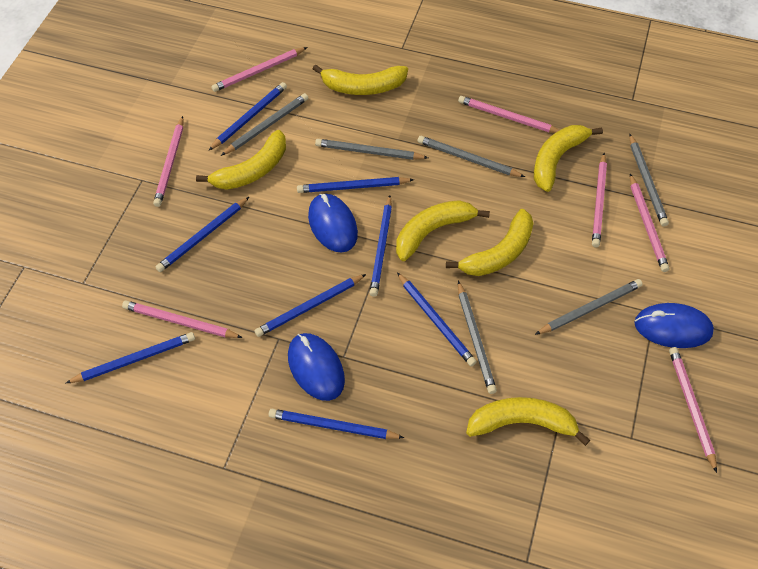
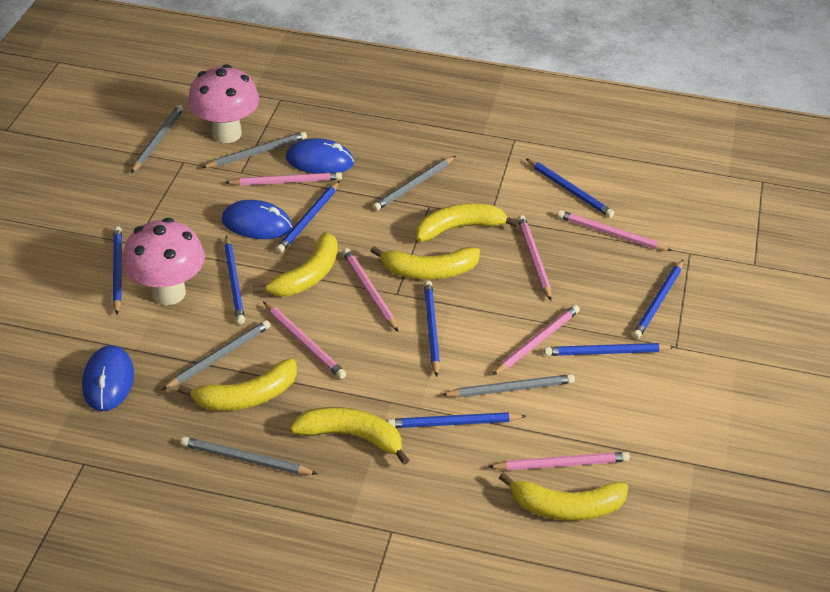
pink mushroom: 0 -> 2

